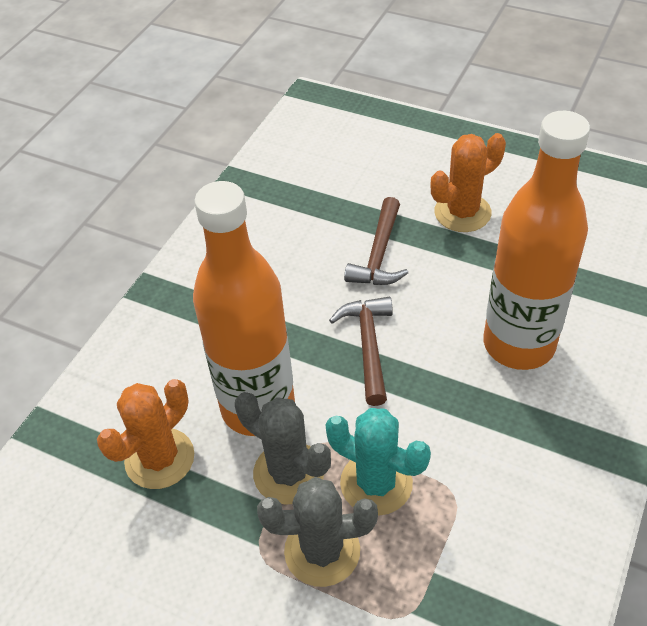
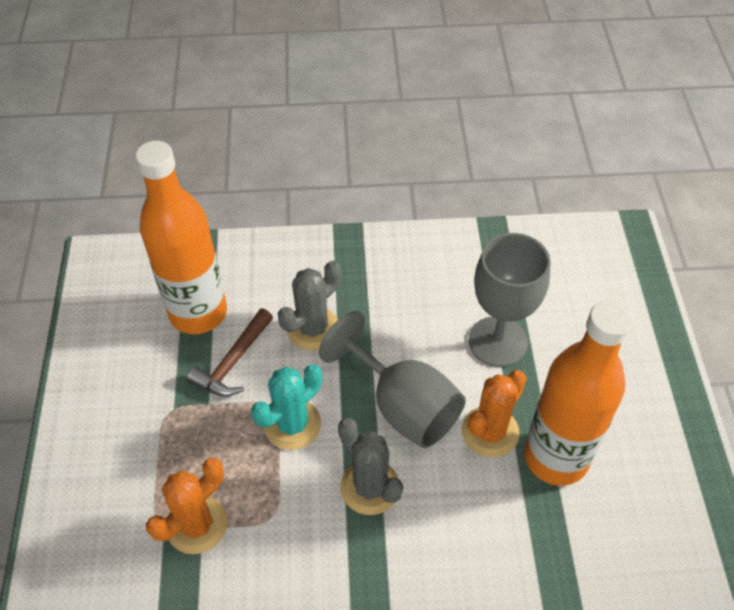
brown hammer: 2 -> 1
grey goblet: 0 -> 2

